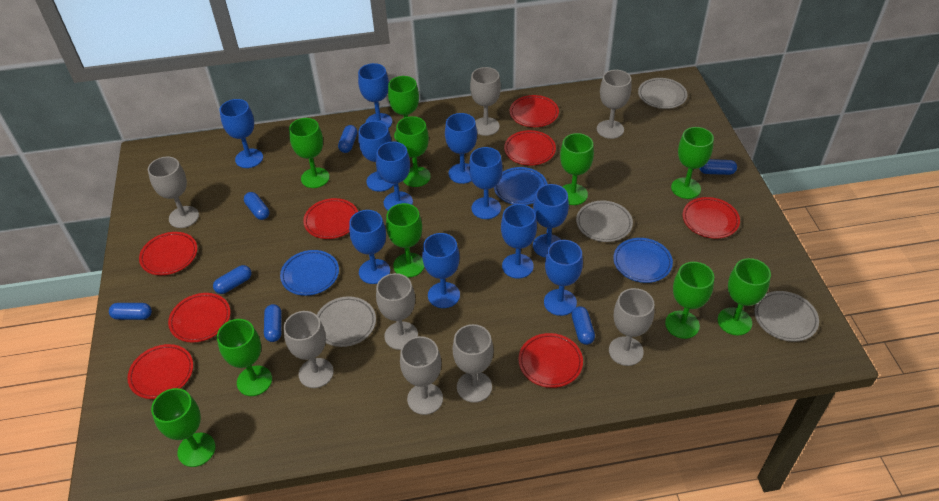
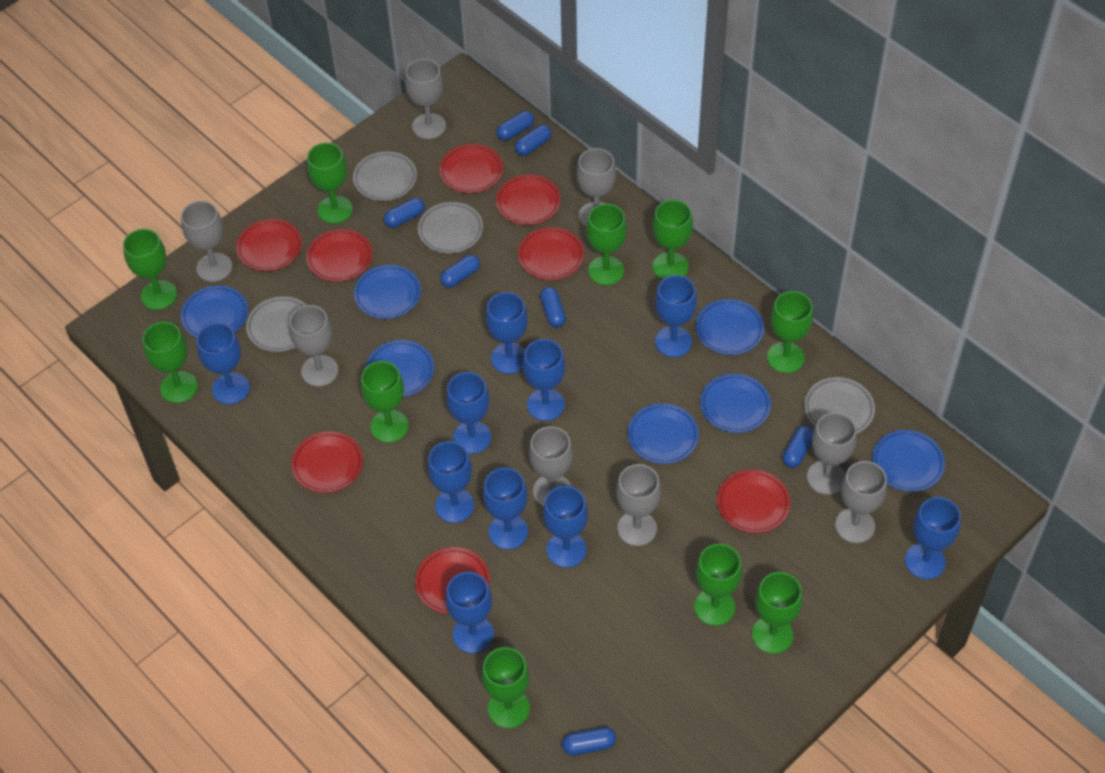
blue goblet: 11 -> 10
blue plate: 3 -> 7

